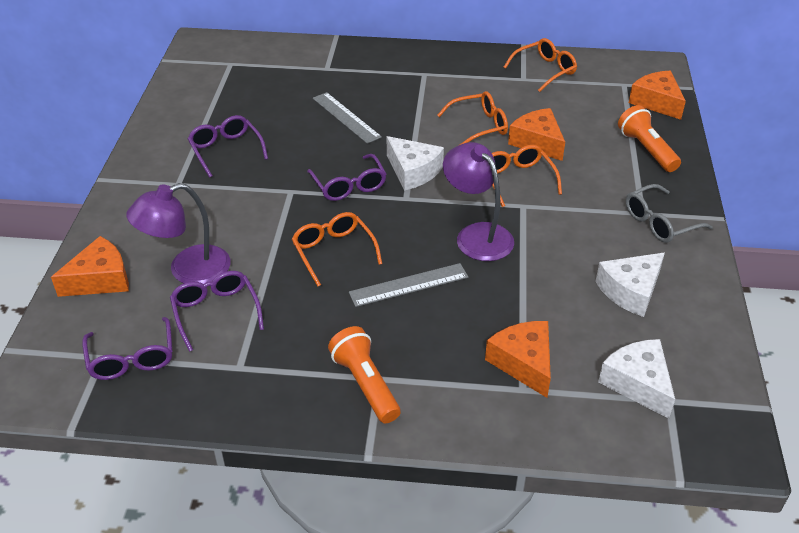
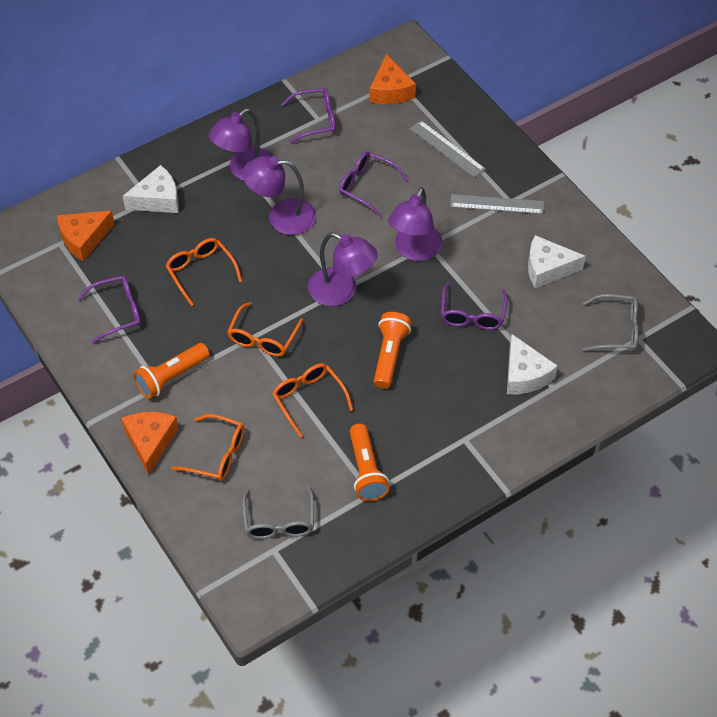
grey glasses: 1 -> 2
orange cheese: 4 -> 3
orange flashlight: 2 -> 3
purple lamp: 2 -> 4

